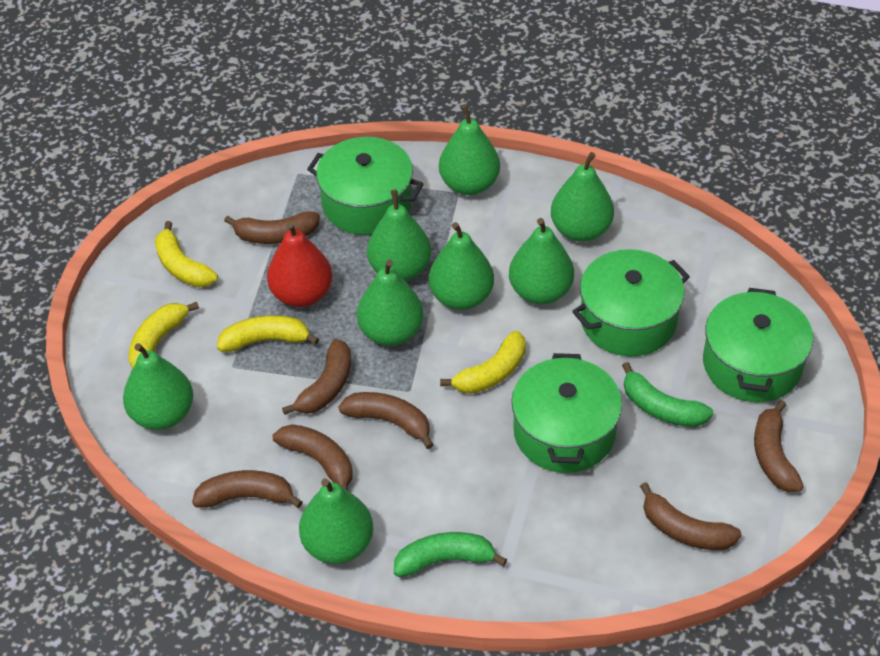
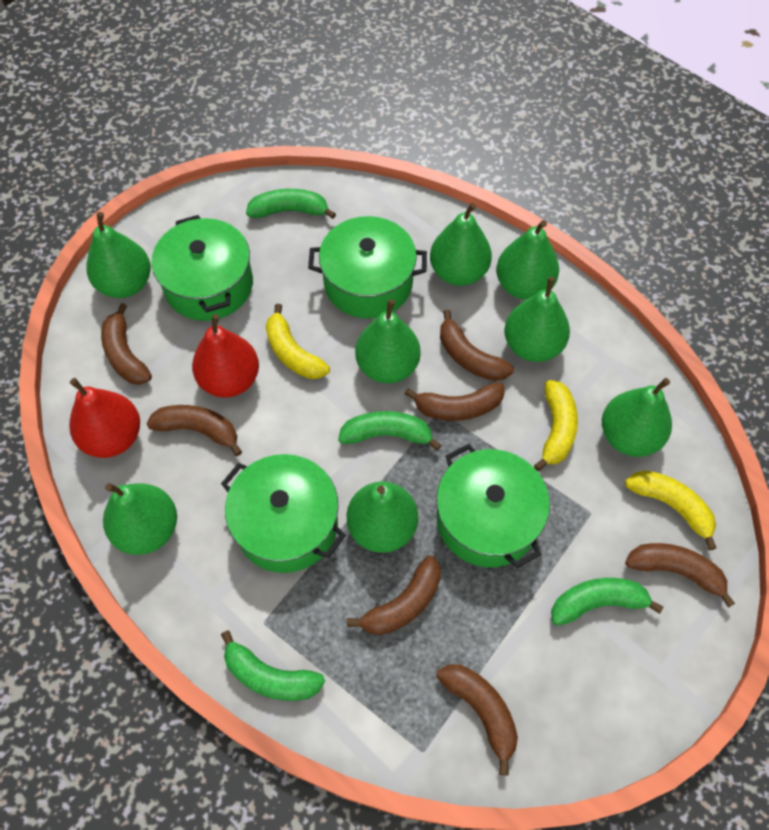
green banana: 2 -> 4
red pear: 1 -> 2
yellow banana: 4 -> 3

